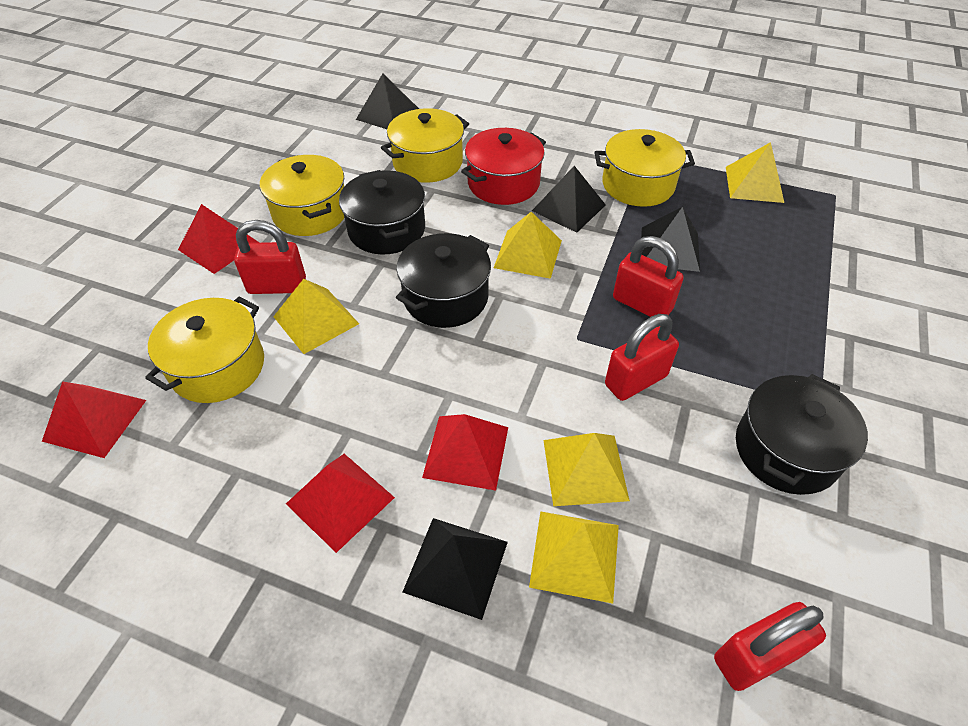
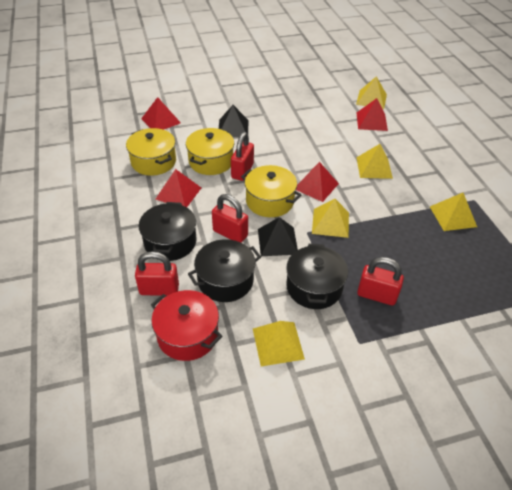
black pyramid: 4 -> 2
yellow pot: 4 -> 3

